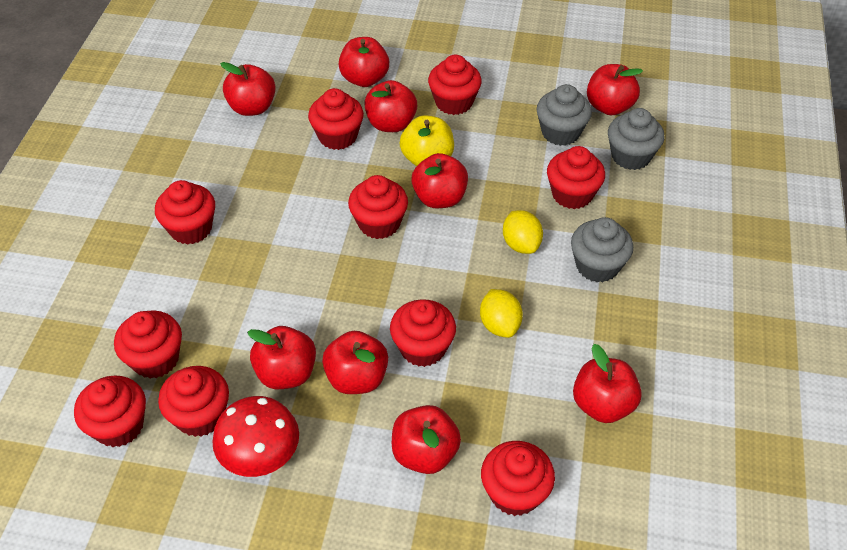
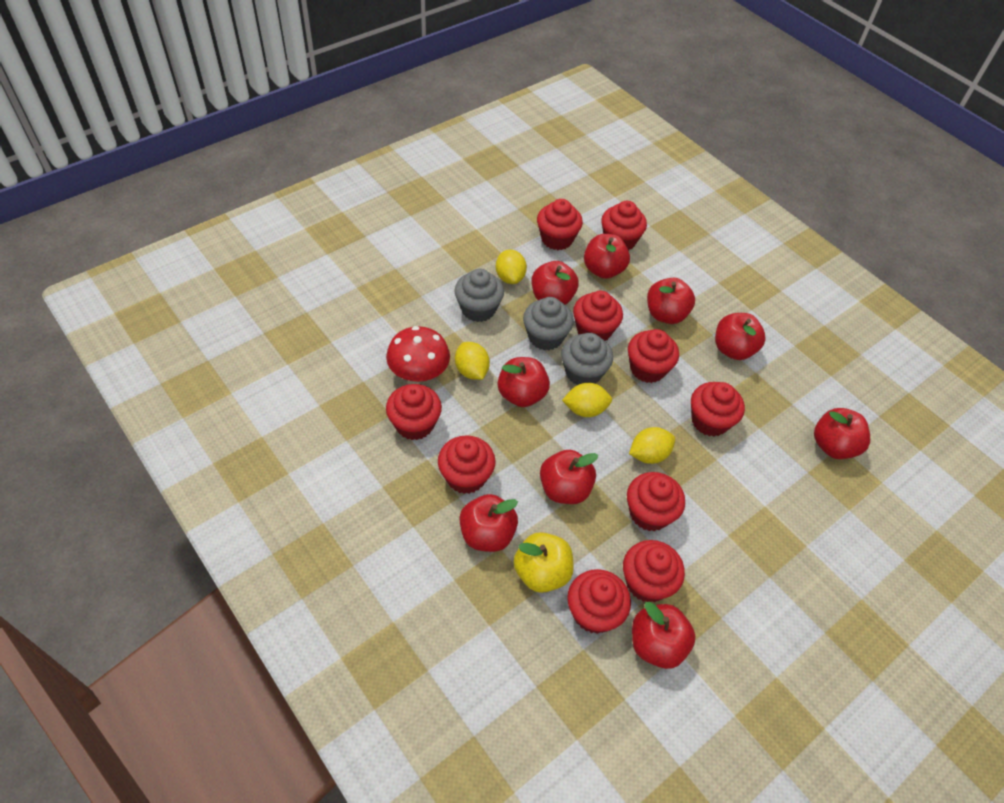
yellow lemon: 2 -> 4

